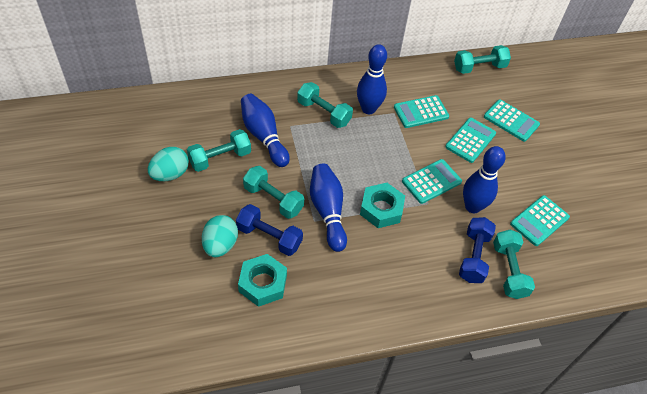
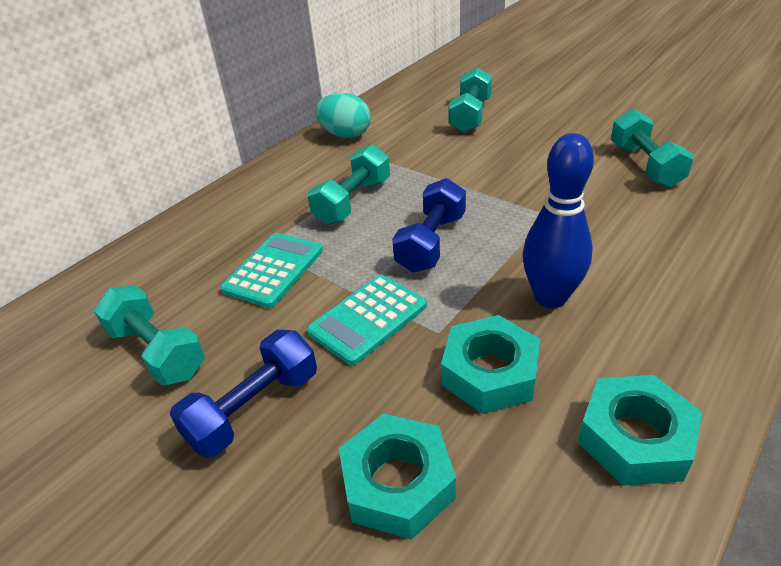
blue bowling pin: 4 -> 1
turquoise calculator: 5 -> 2
turquoise dumbbell: 5 -> 4
turquoise egg: 2 -> 1
turquoise nut: 2 -> 3

